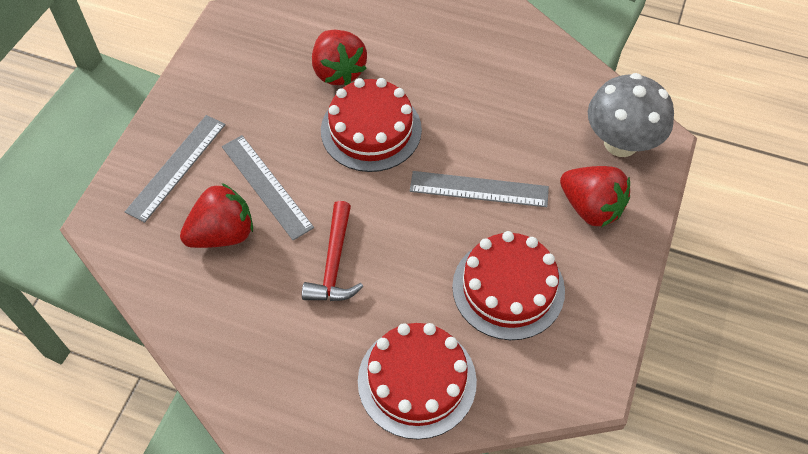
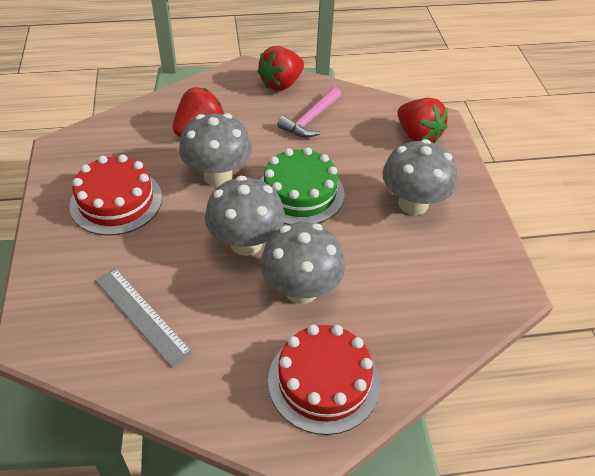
green cake: 0 -> 1
grey mushroom: 1 -> 4
grey ruler: 3 -> 1
pink hammer: 0 -> 1
red cake: 3 -> 2
red hammer: 1 -> 0

